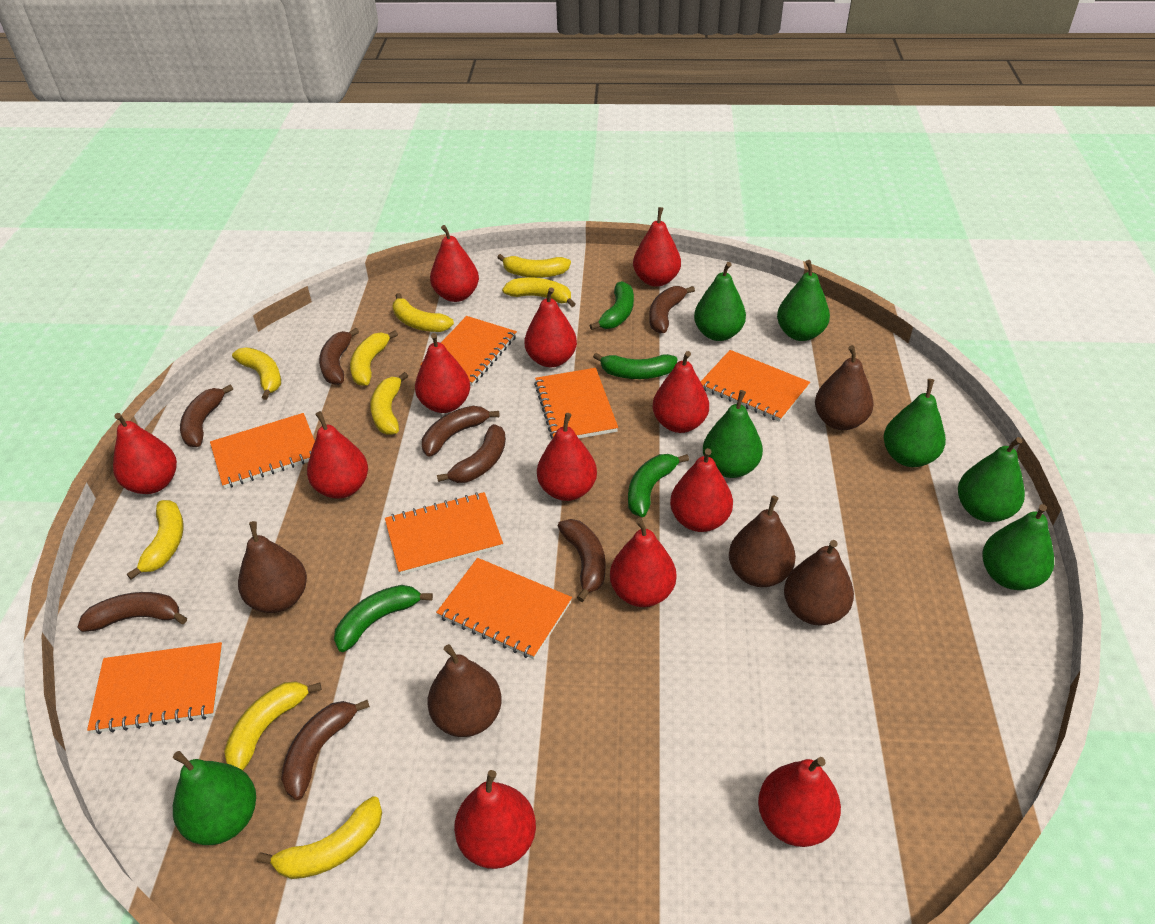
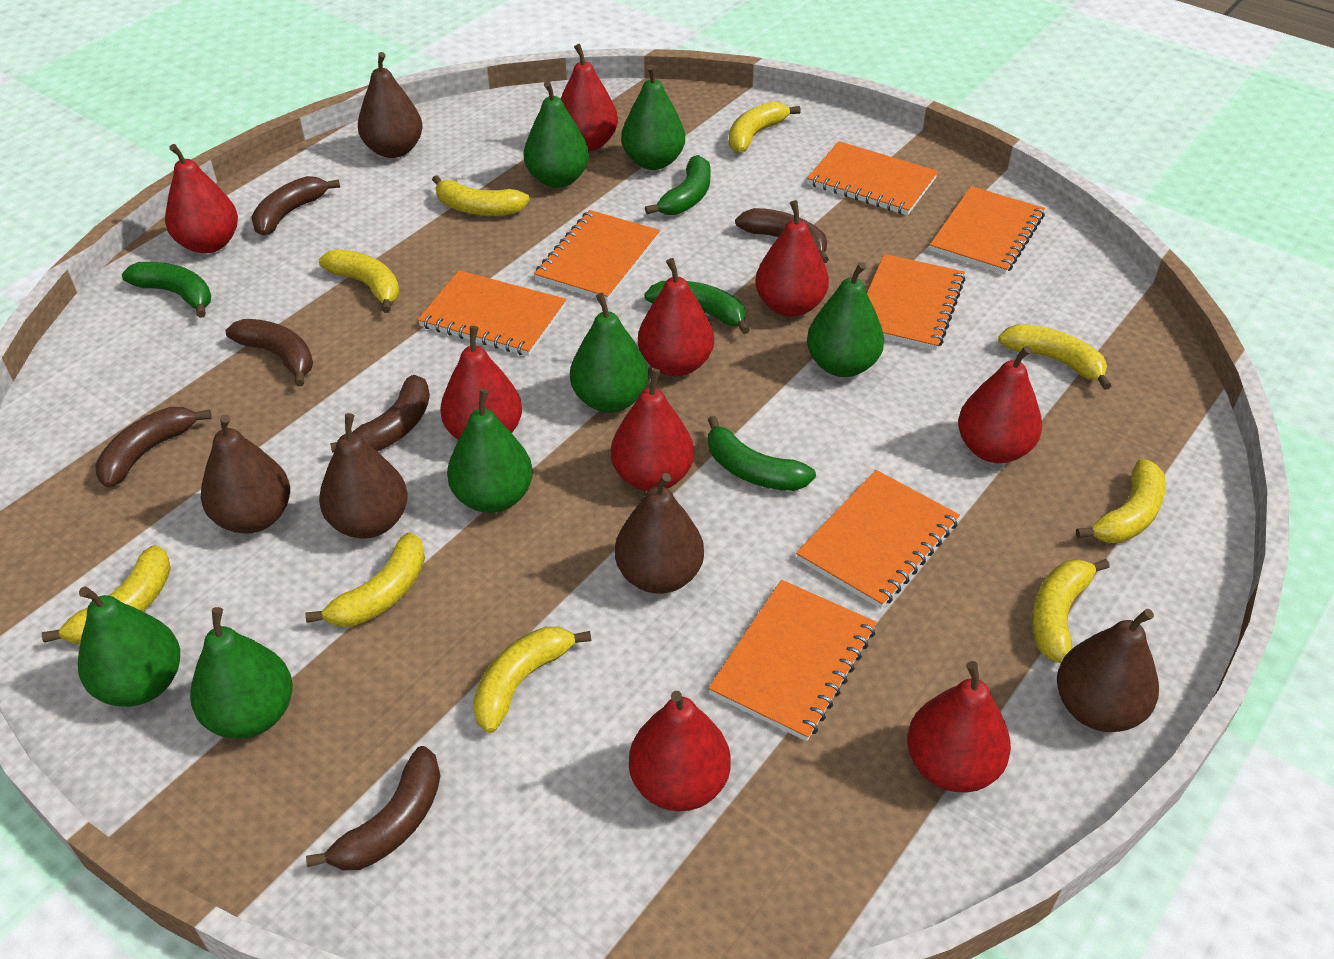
brown banana: 8 -> 6
red pear: 12 -> 9

